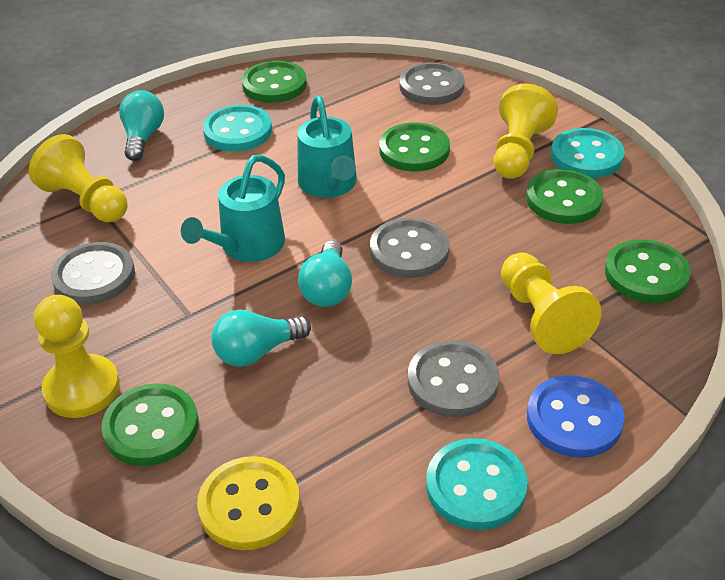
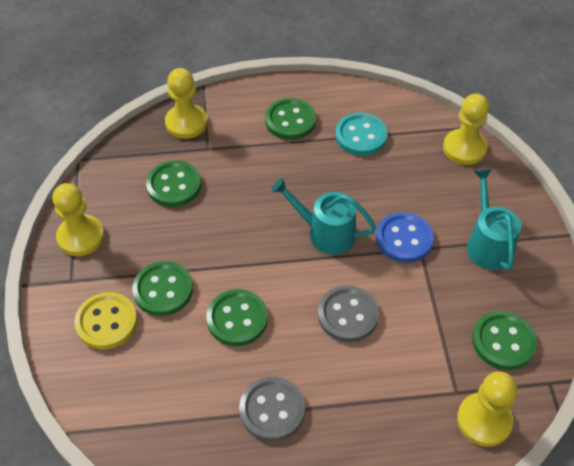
grey button: 4 -> 2
turquoise button: 3 -> 1
turquoise light bulb: 3 -> 0

